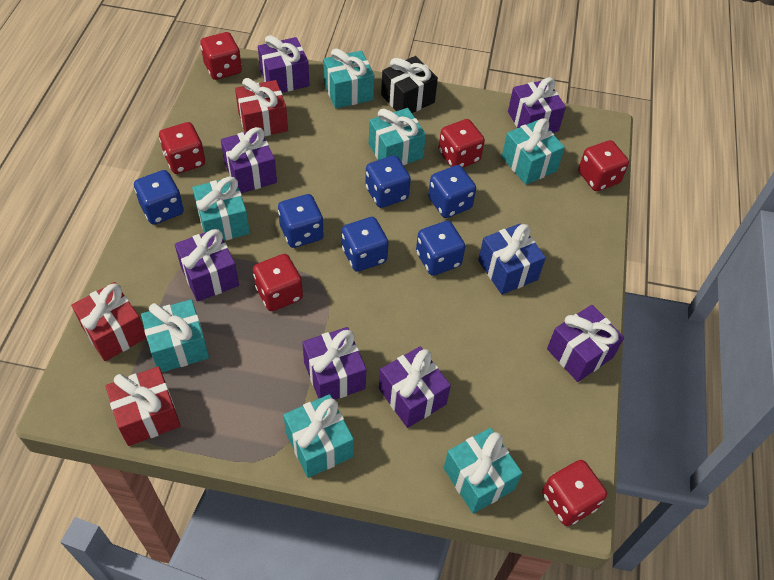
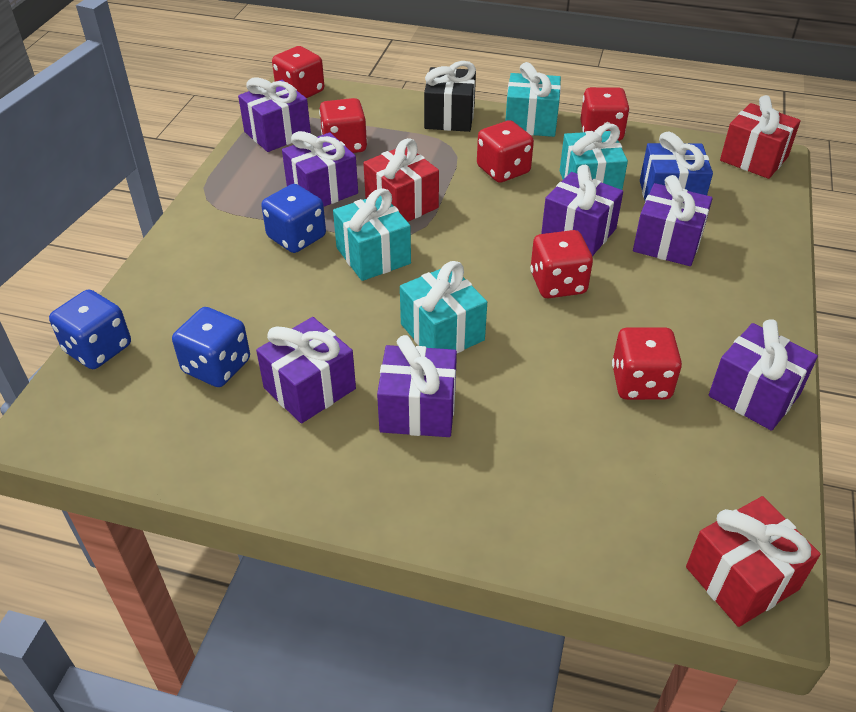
blue dice: 6 -> 3
turquoise gift: 7 -> 4

